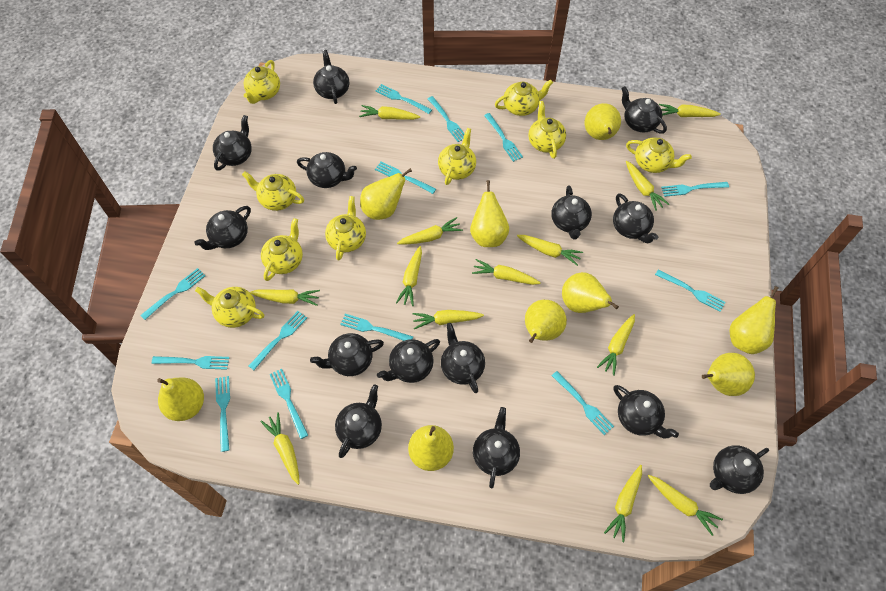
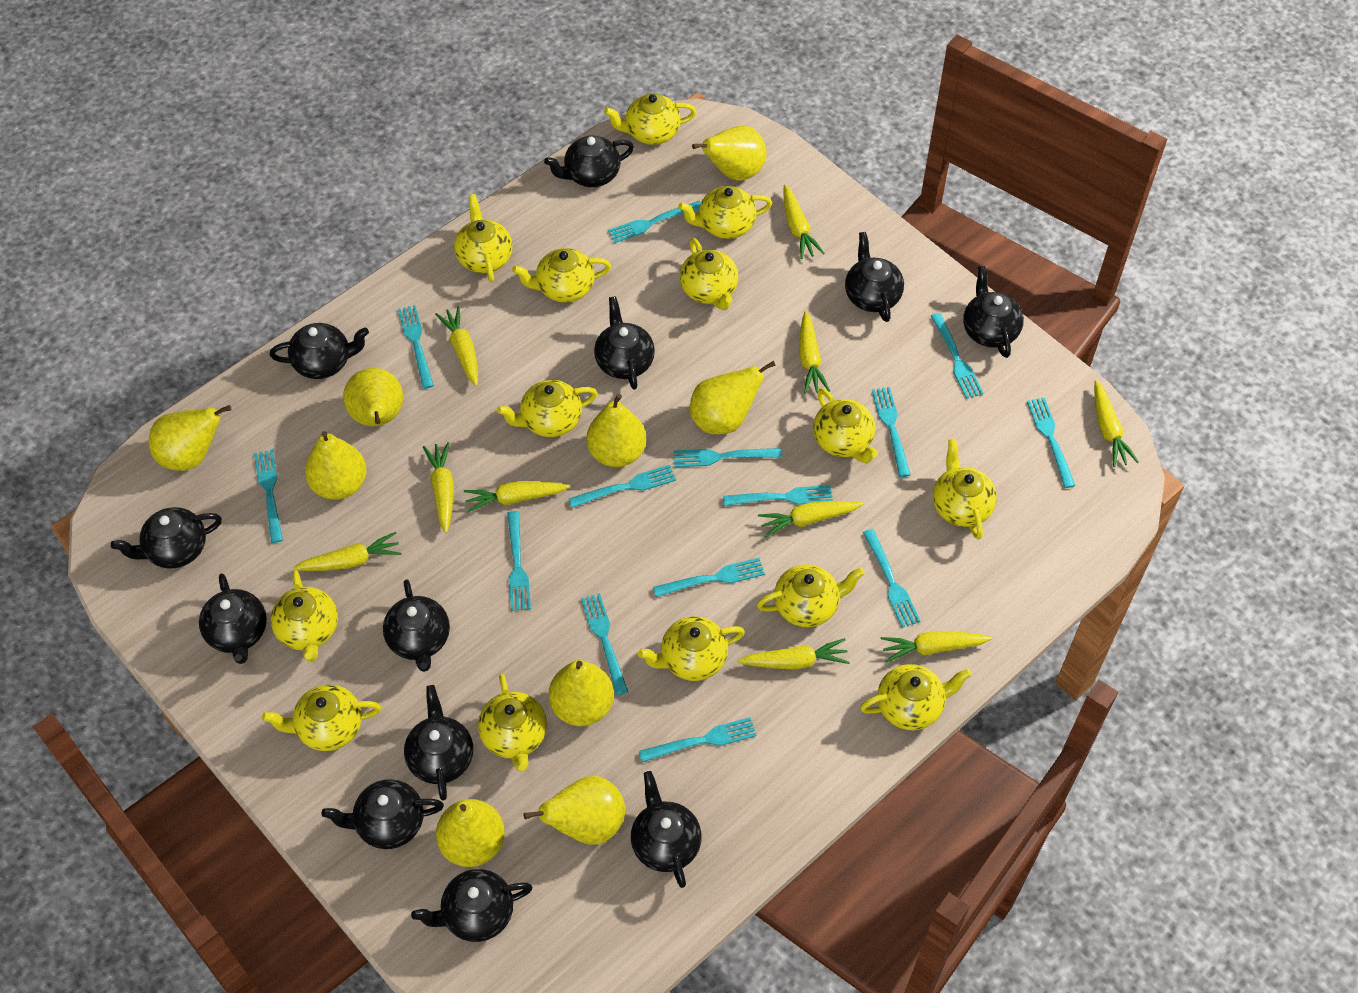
black teapot: 14 -> 12
turquoise fork: 13 -> 14
yellow carrot: 13 -> 10
yellow teapot: 9 -> 14

